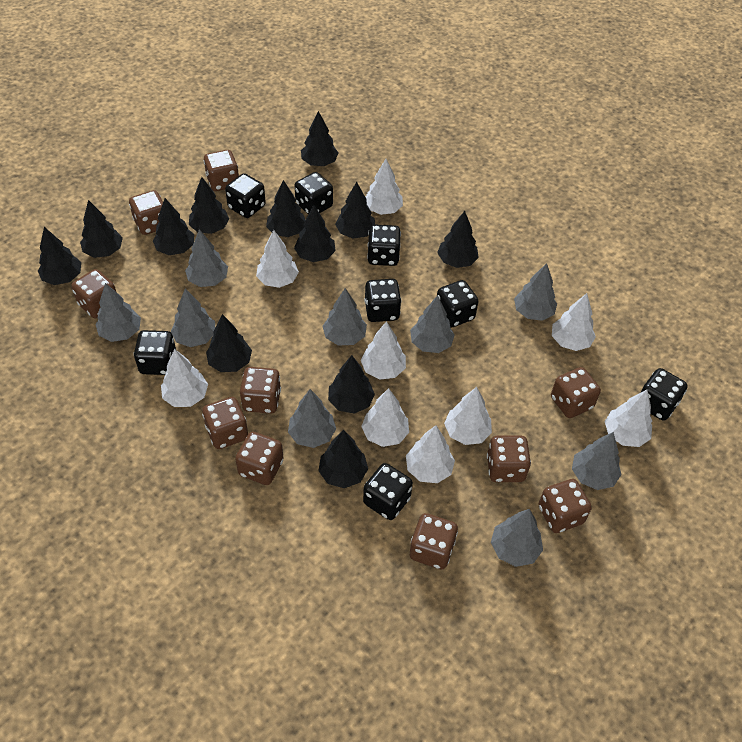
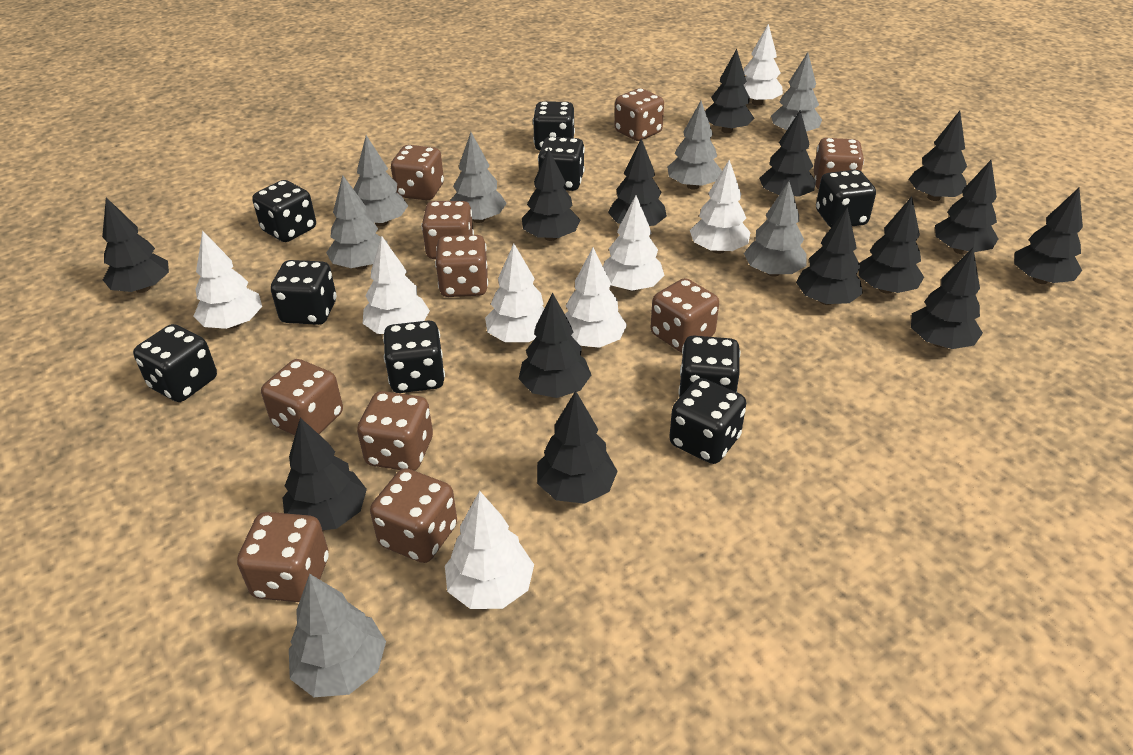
black dice: 8 -> 9
black tree: 12 -> 14
grey tree: 9 -> 7
white tree: 9 -> 8

